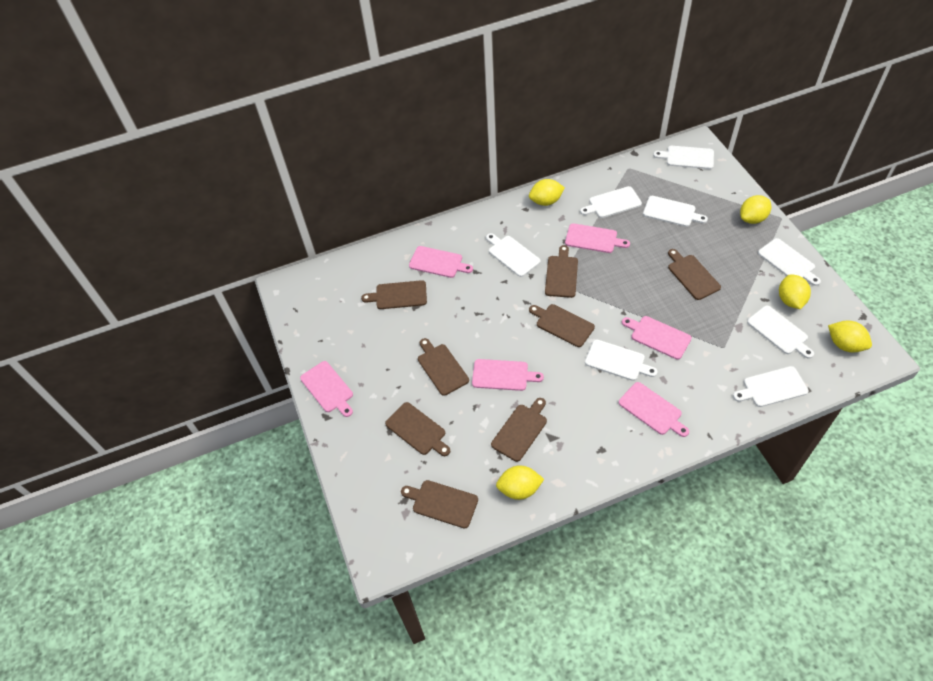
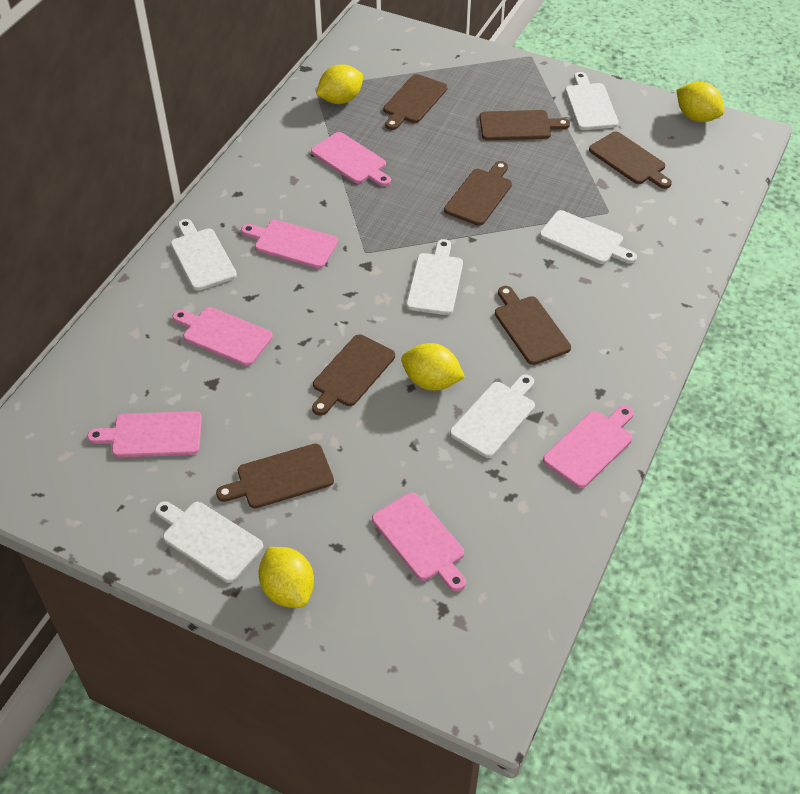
brown cutting board: 8 -> 7
white cutting board: 8 -> 6
yellow lemon: 5 -> 4

